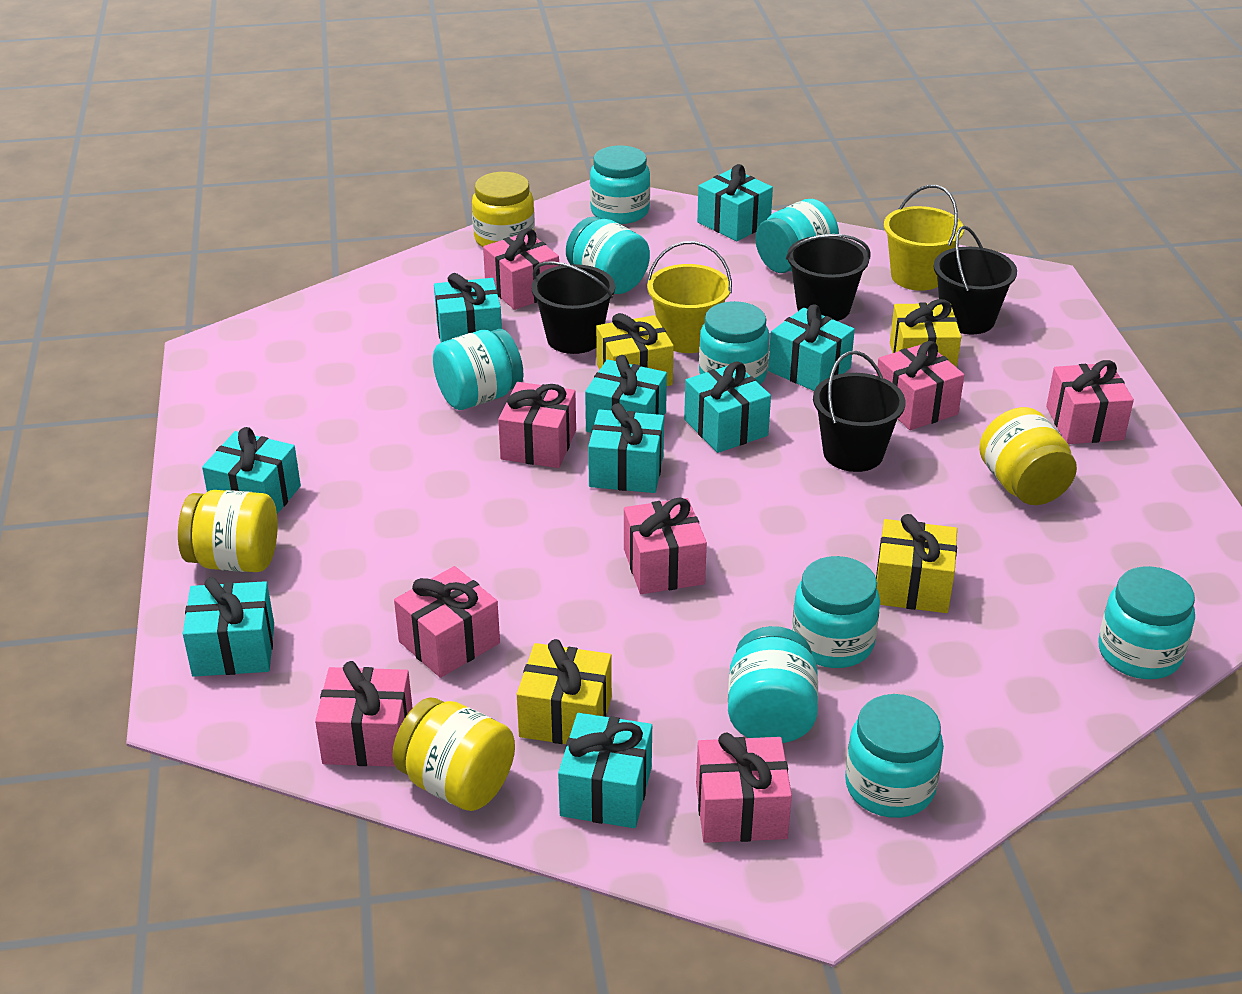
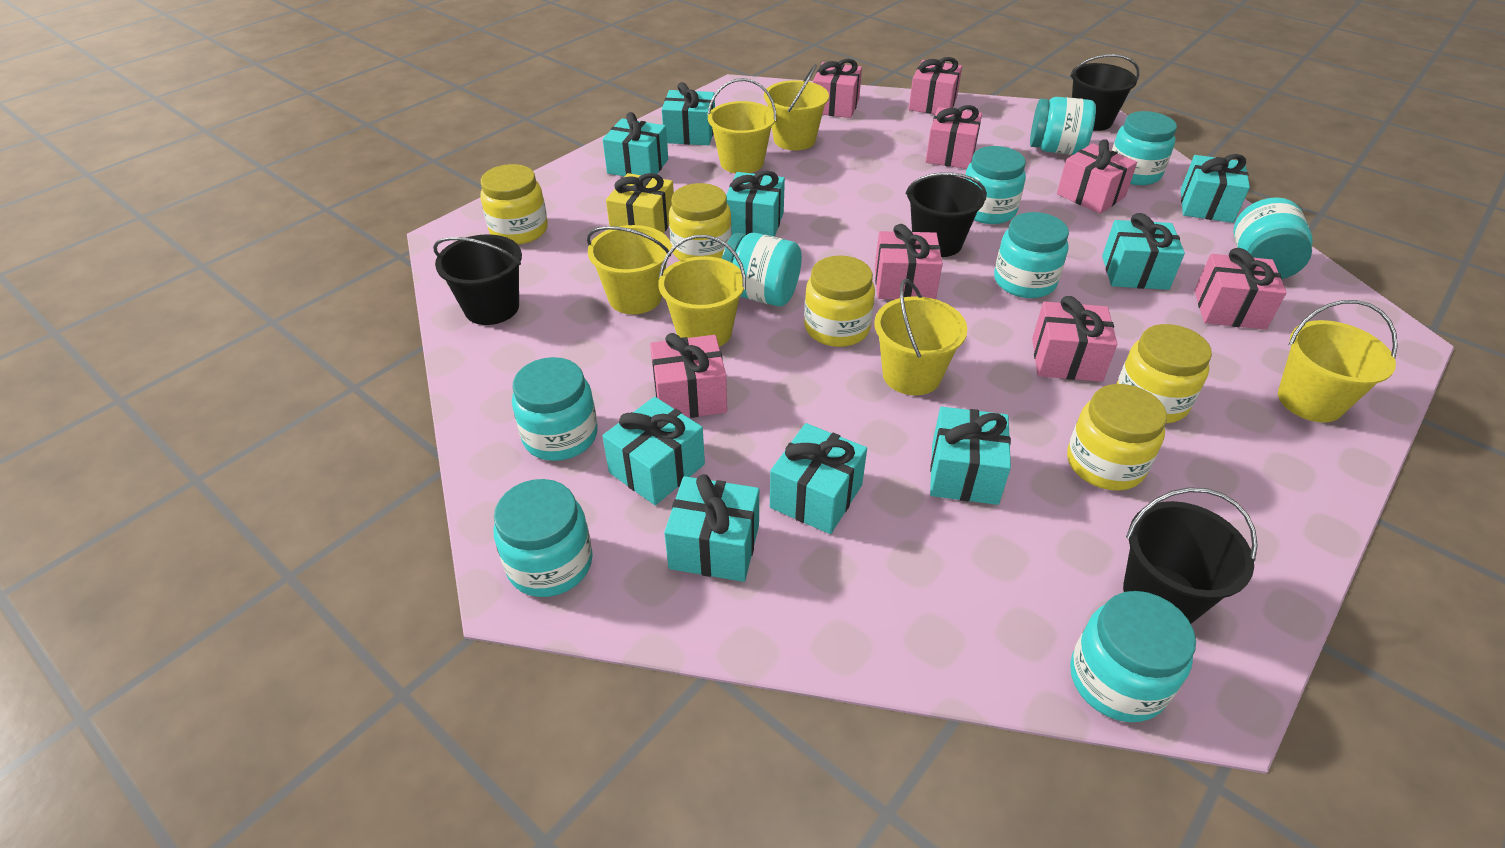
yellow bucket: 2 -> 6
yellow gift: 4 -> 1
yellow jar: 4 -> 5

